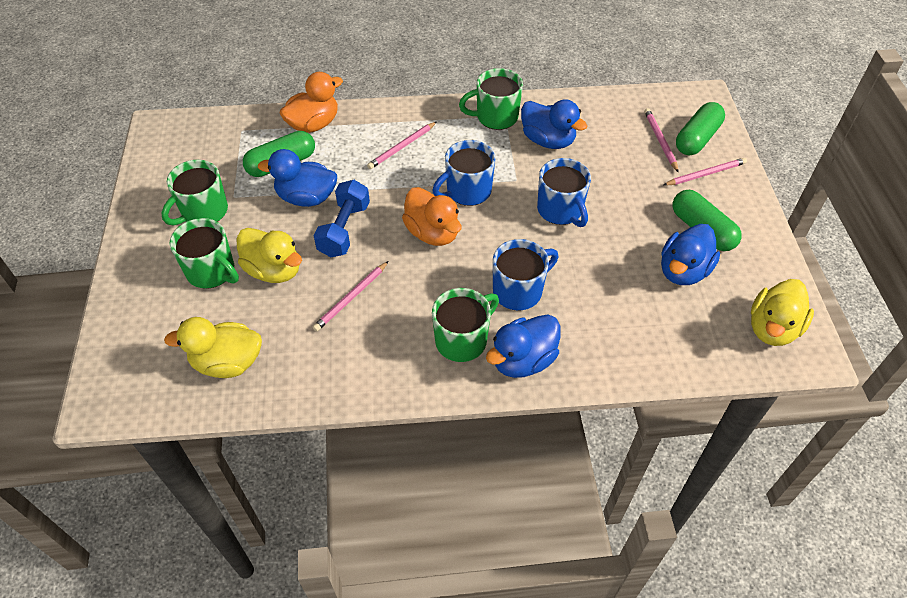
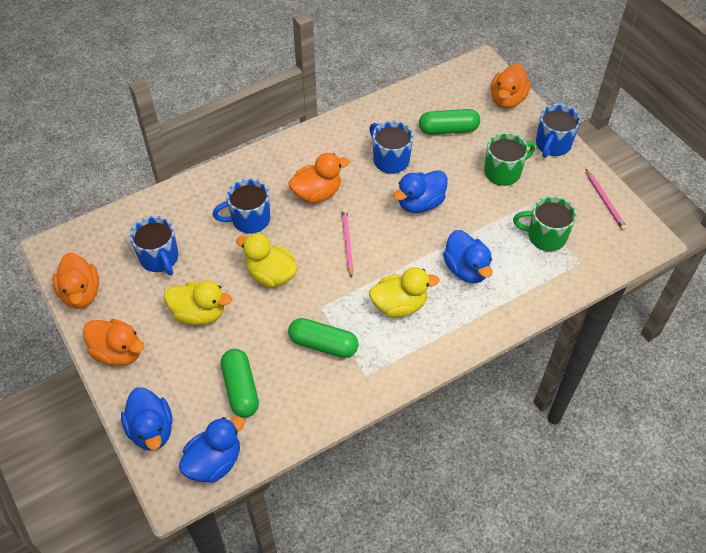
blue dumbbell: 1 -> 0
blue mug: 3 -> 4
green mug: 4 -> 2
orange duck: 2 -> 4
pink pencil: 4 -> 2

